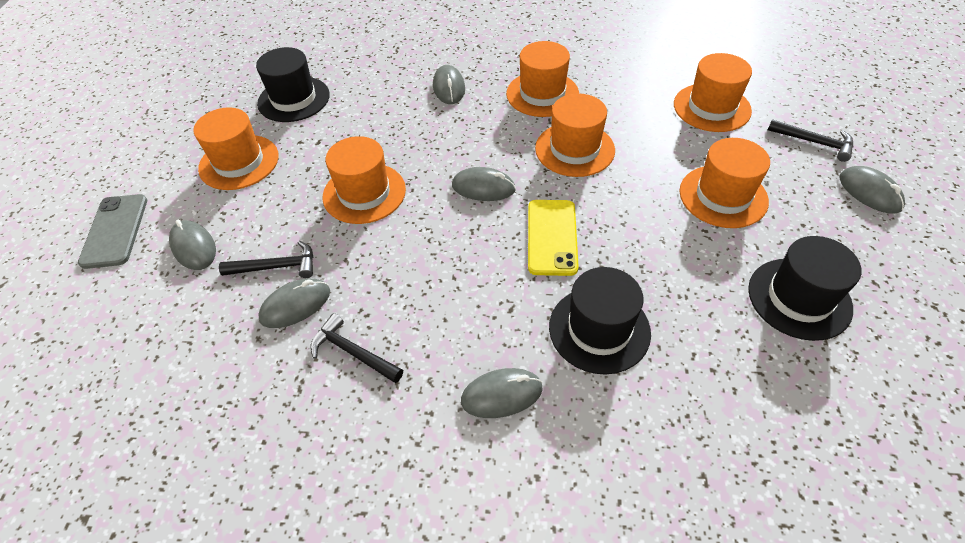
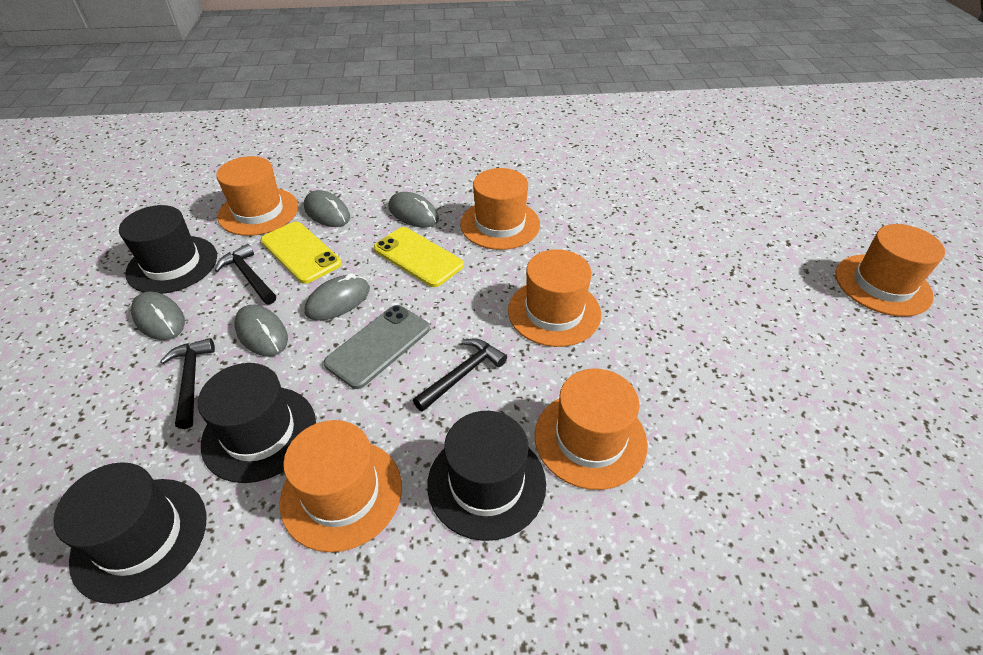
black hat: 3 -> 4
grey mouse: 6 -> 5
yellow phone: 1 -> 2

